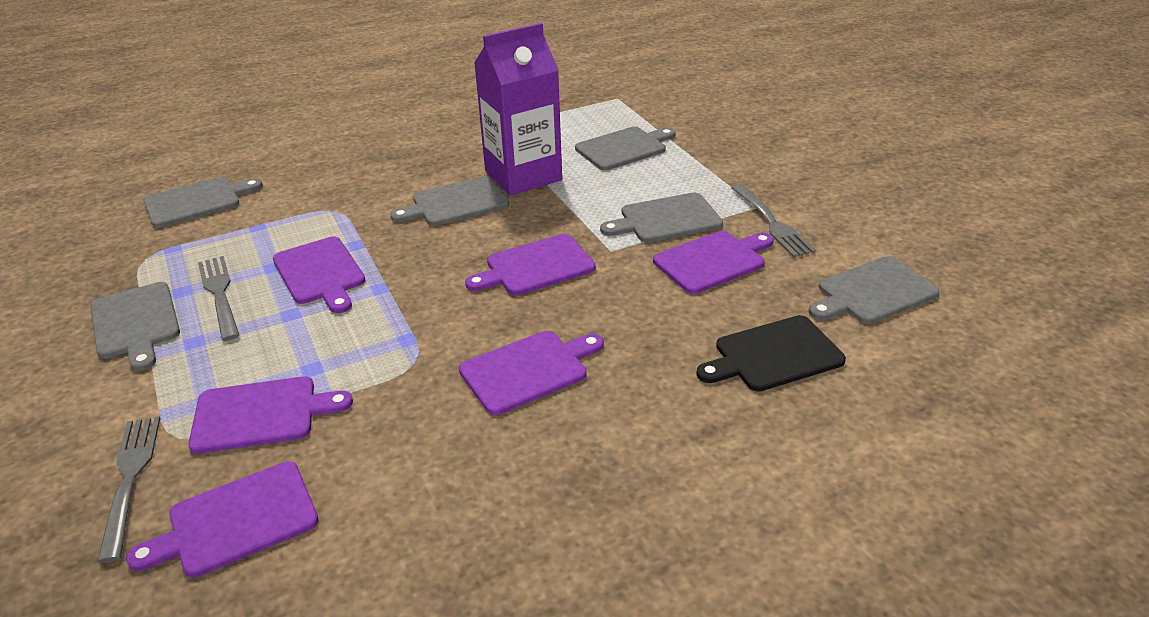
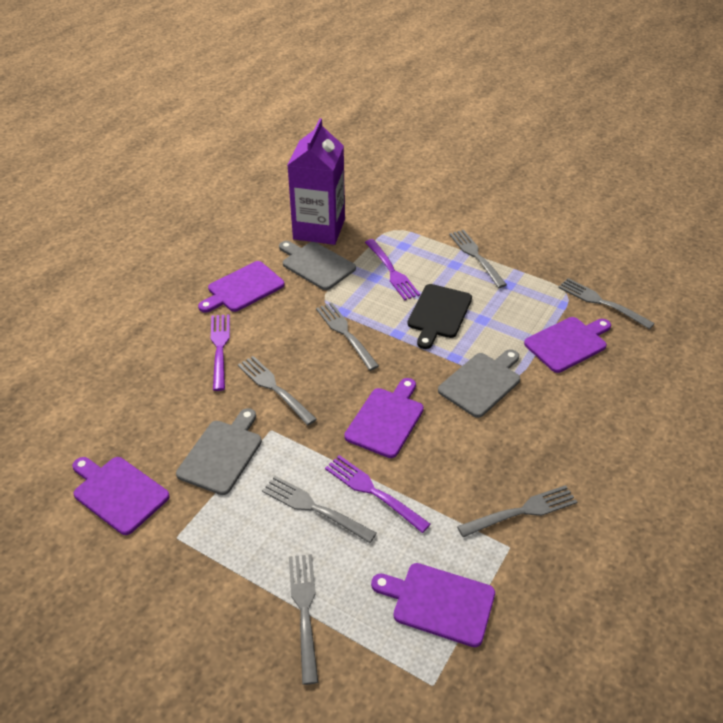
grey cutting board: 6 -> 3
grey fork: 3 -> 7
purple cutting board: 6 -> 5
purple fork: 0 -> 3

